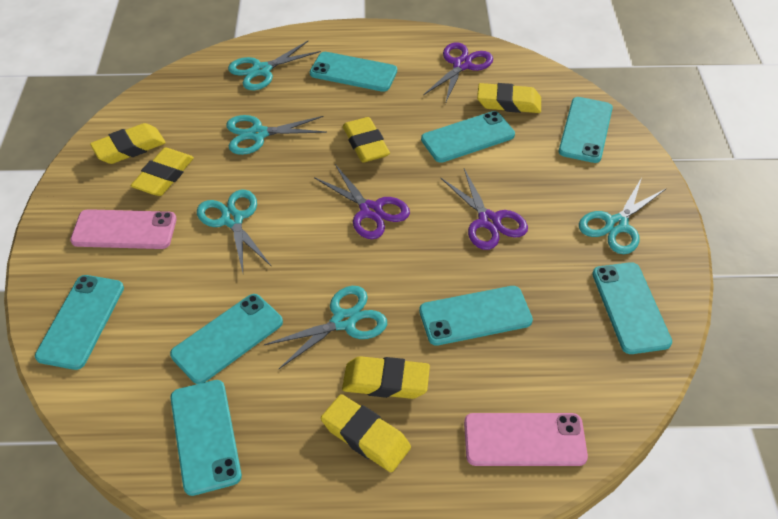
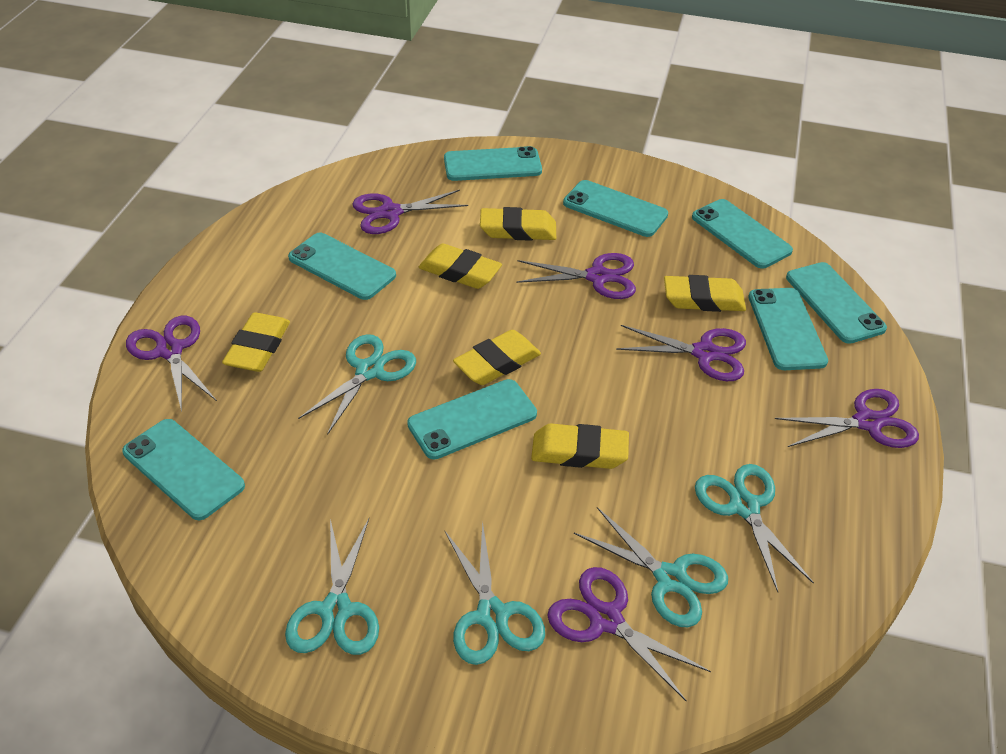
pink phone: 2 -> 0
purple scissors: 3 -> 6

